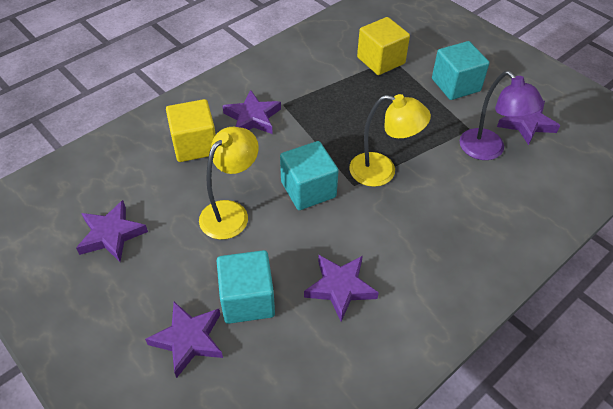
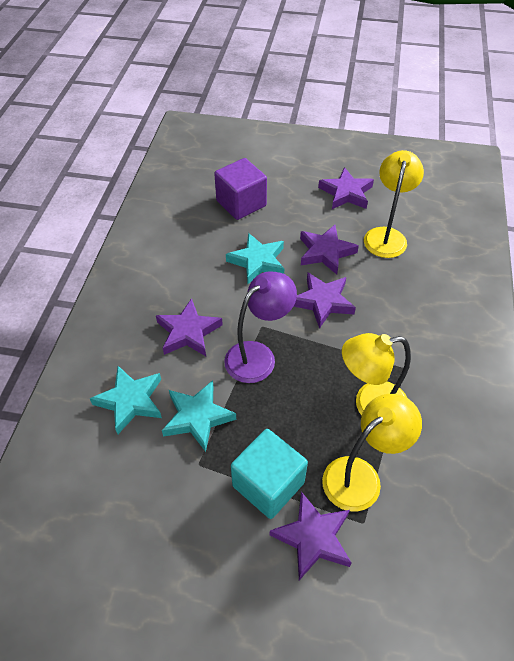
purple cube: 0 -> 1
turquoise cube: 3 -> 1
turquoise star: 0 -> 3
yellow cube: 2 -> 0
yellow lamp: 2 -> 3

